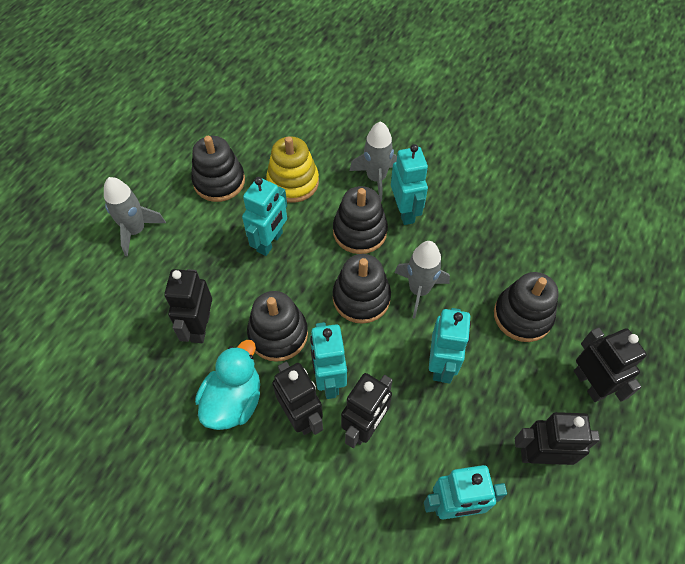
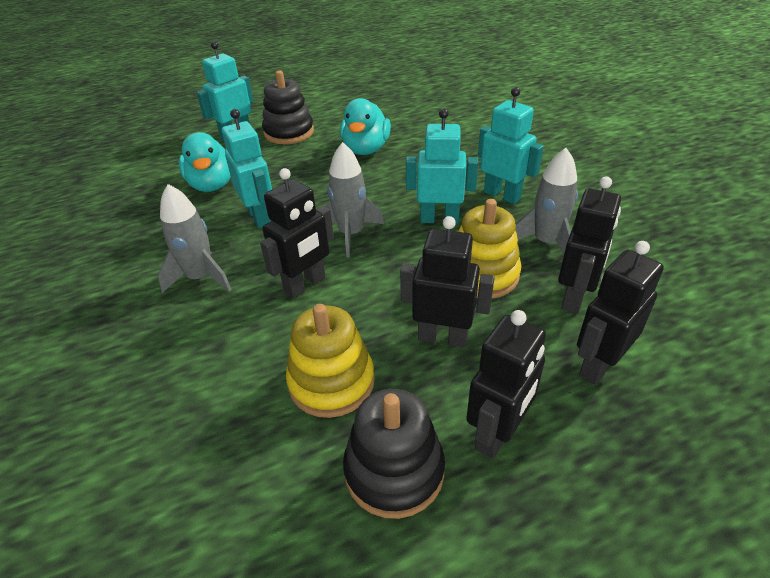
black stacking toy: 5 -> 2
turquoise duck: 1 -> 2
turquoise robot: 5 -> 4
yellow stacking toy: 1 -> 2

